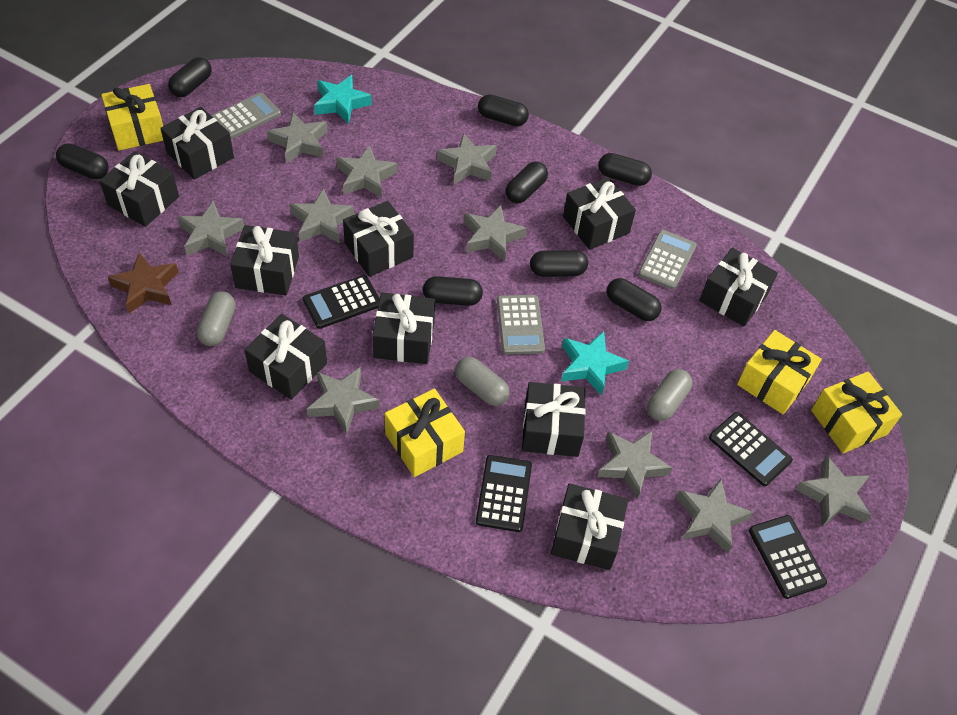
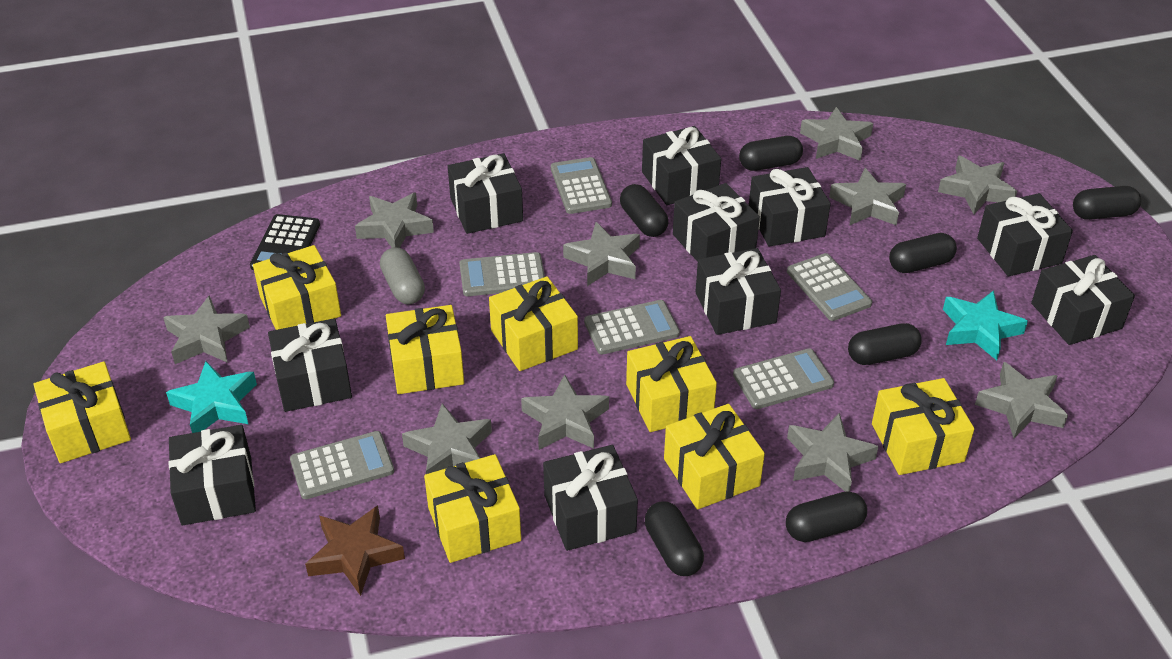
black calculator: 4 -> 1
black capsule: 8 -> 7
grey calculator: 3 -> 6
grey capsule: 3 -> 1
yellow gift: 4 -> 8

